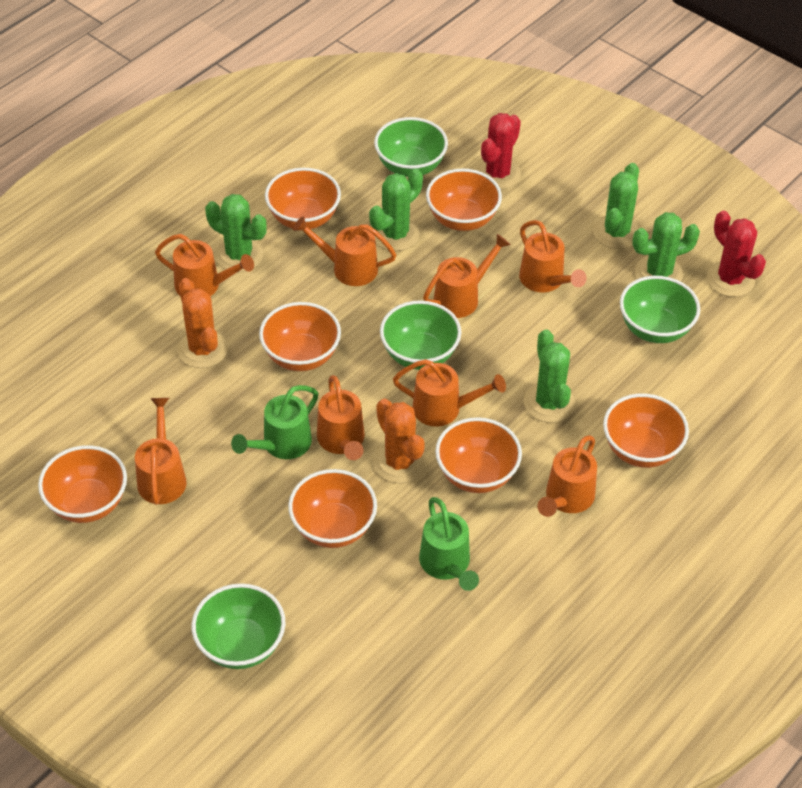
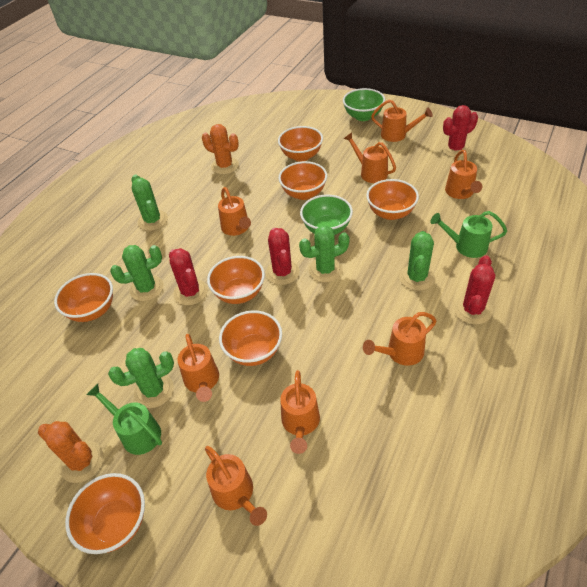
green bowl: 4 -> 2
red cactus: 2 -> 4

